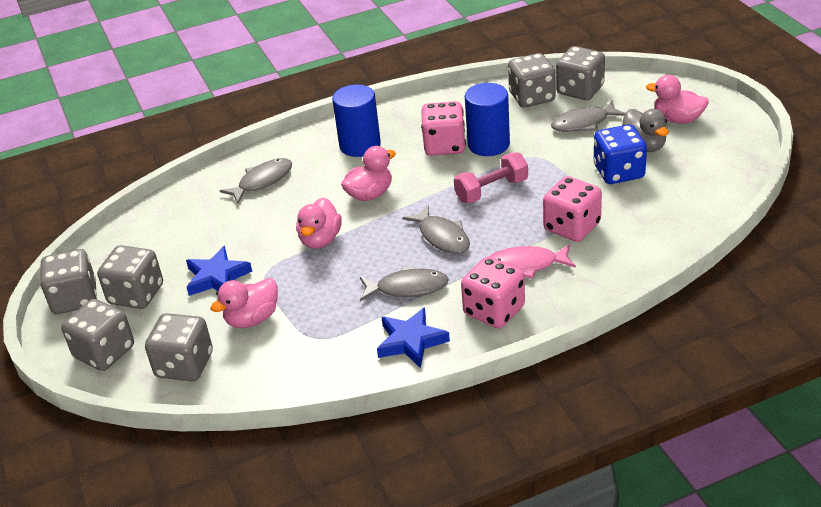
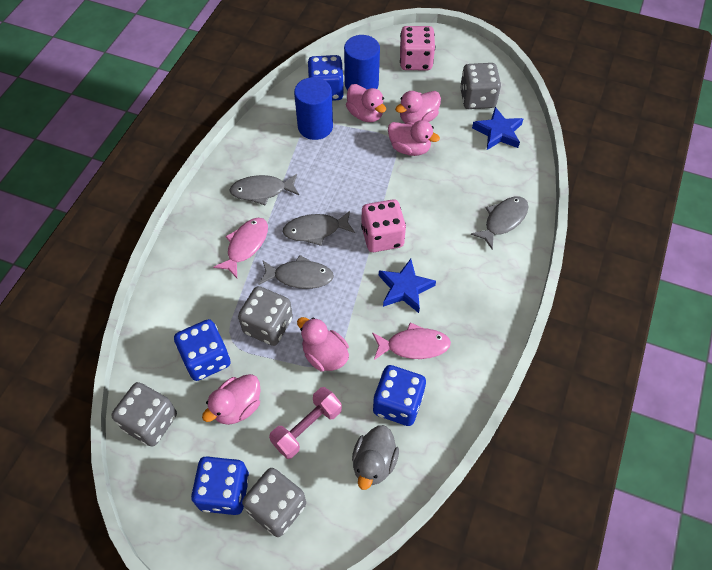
blue dice: 1 -> 4
grey dice: 6 -> 4
pink dice: 3 -> 2
pink duck: 4 -> 5
pink fish: 1 -> 2

